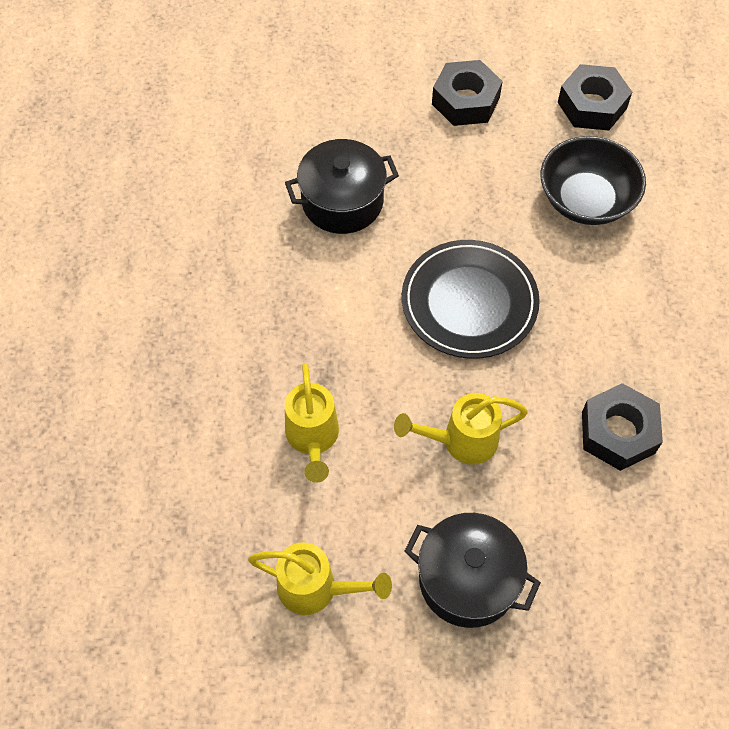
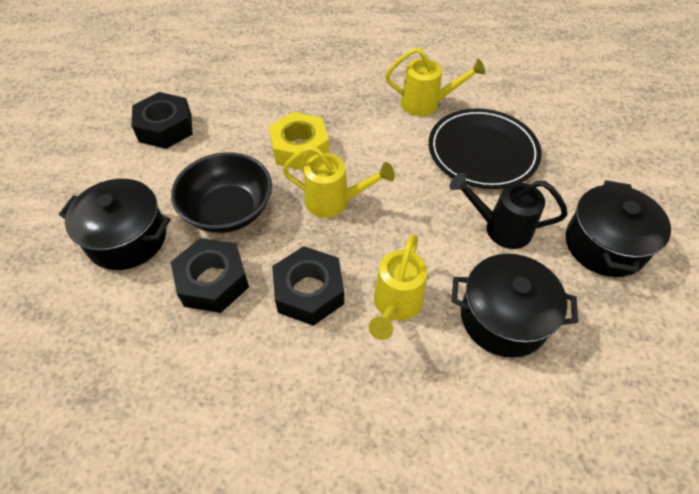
black pot: 2 -> 3
black watering can: 0 -> 1
yellow nut: 0 -> 1

